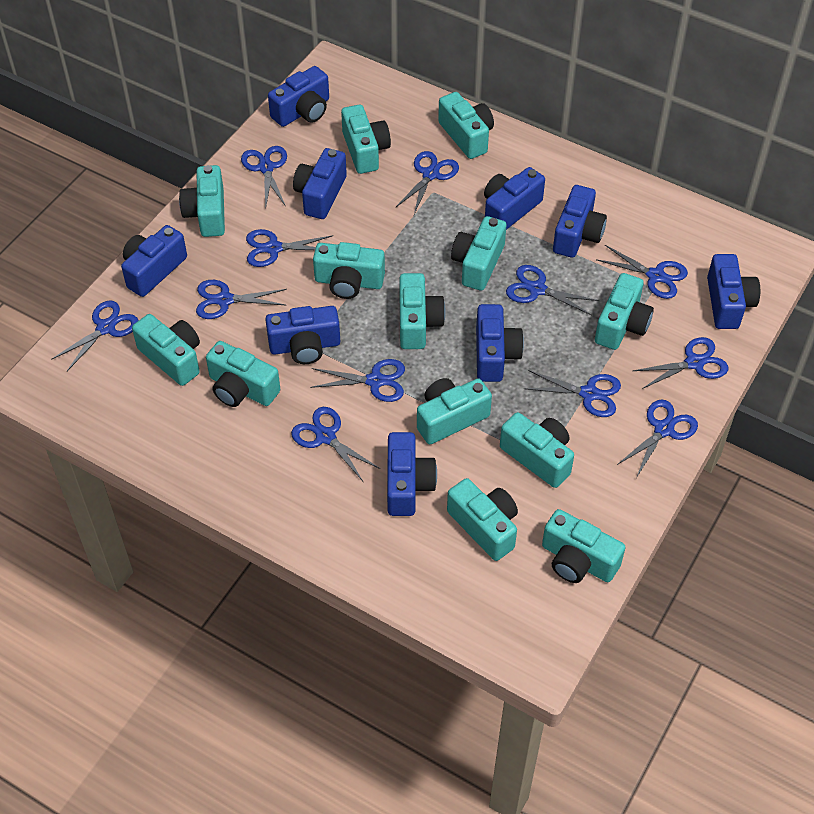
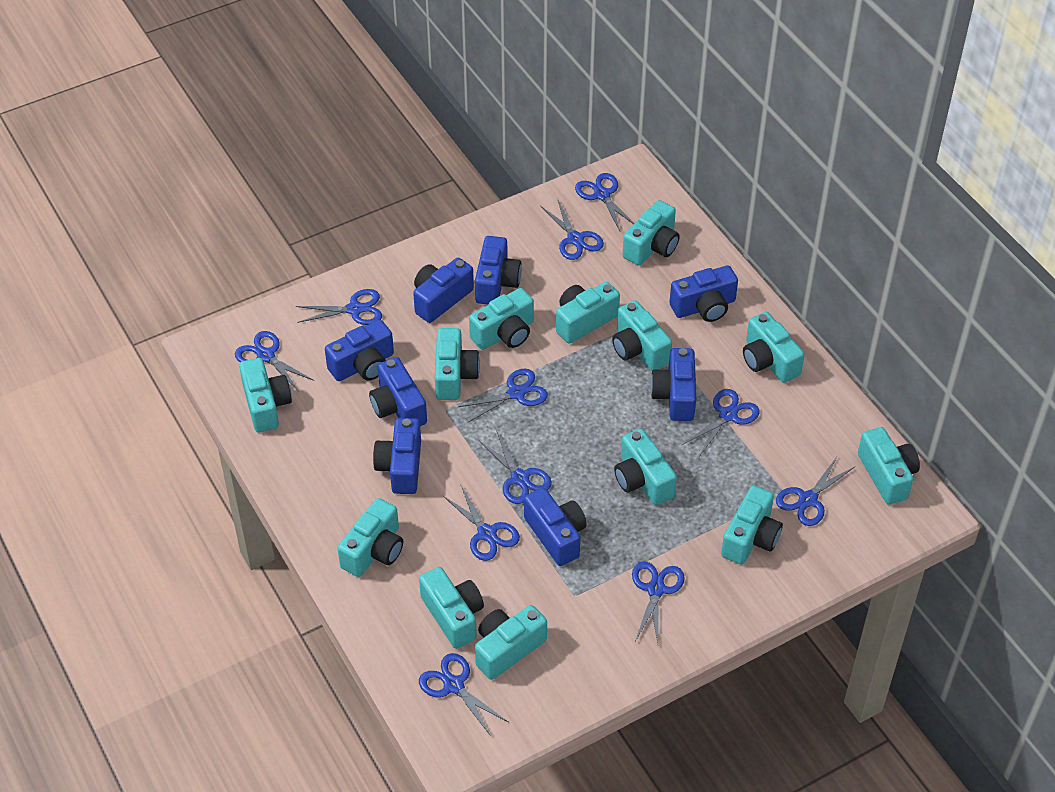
blue camera: 9 -> 8
blue scissors: 12 -> 11

